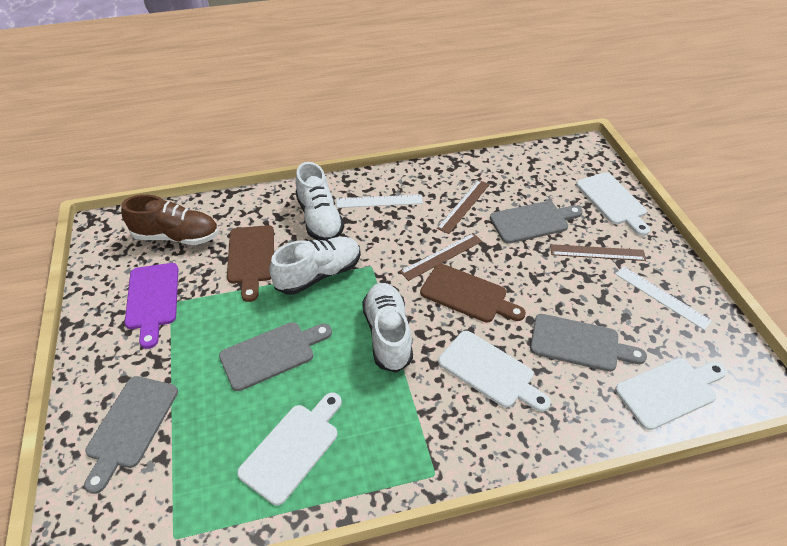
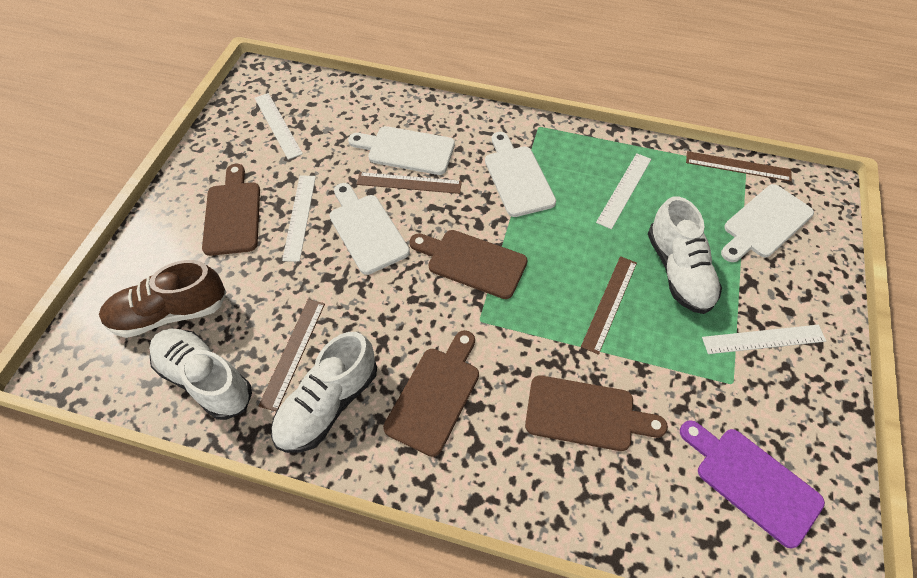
brown cutting board: 2 -> 4
brown ruler: 3 -> 4
grey cutting board: 4 -> 0
white ruler: 2 -> 4

